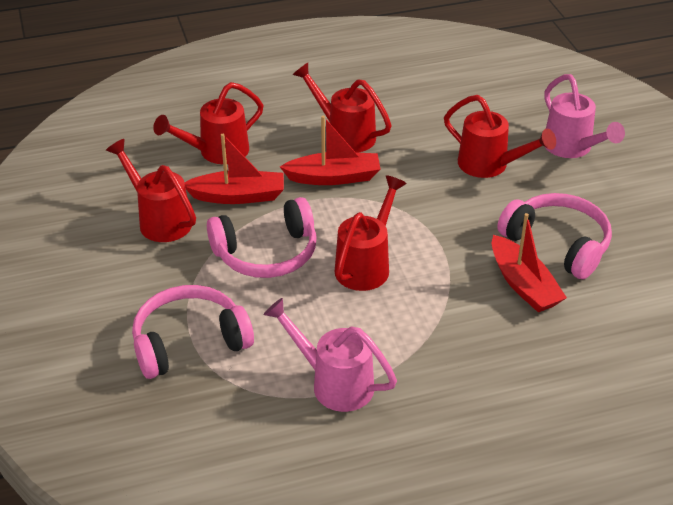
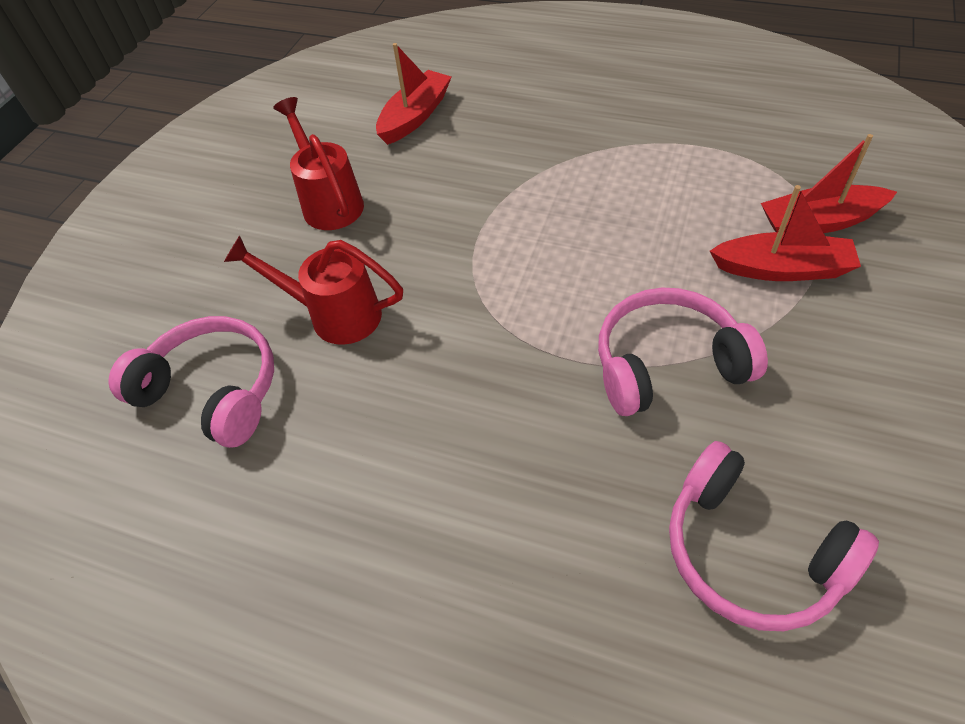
pink watering can: 2 -> 0
red watering can: 5 -> 2

